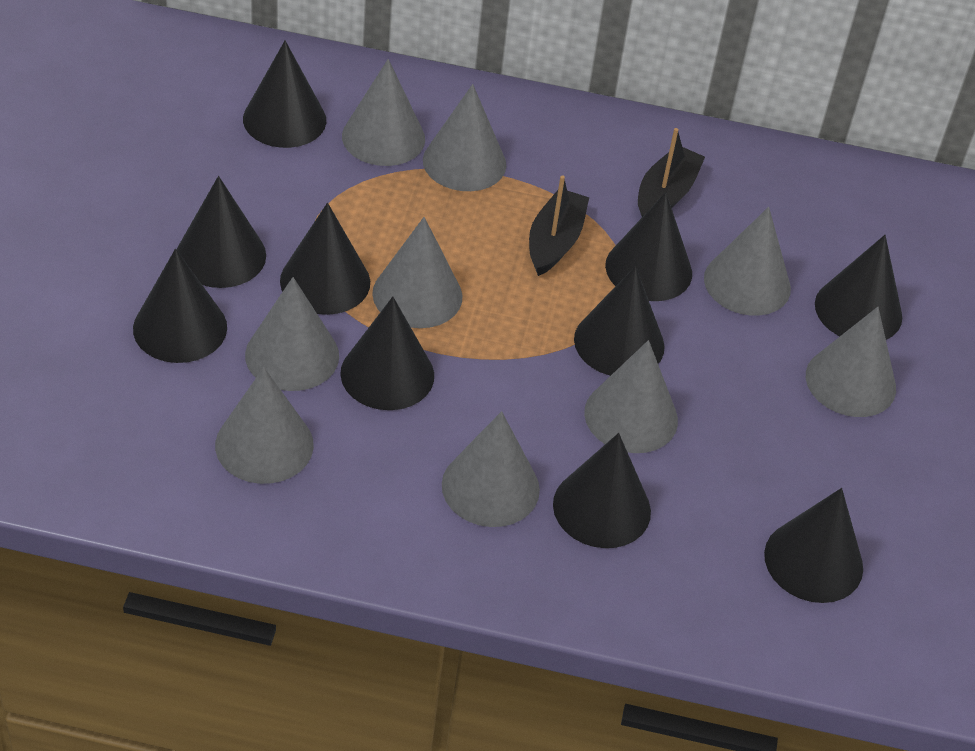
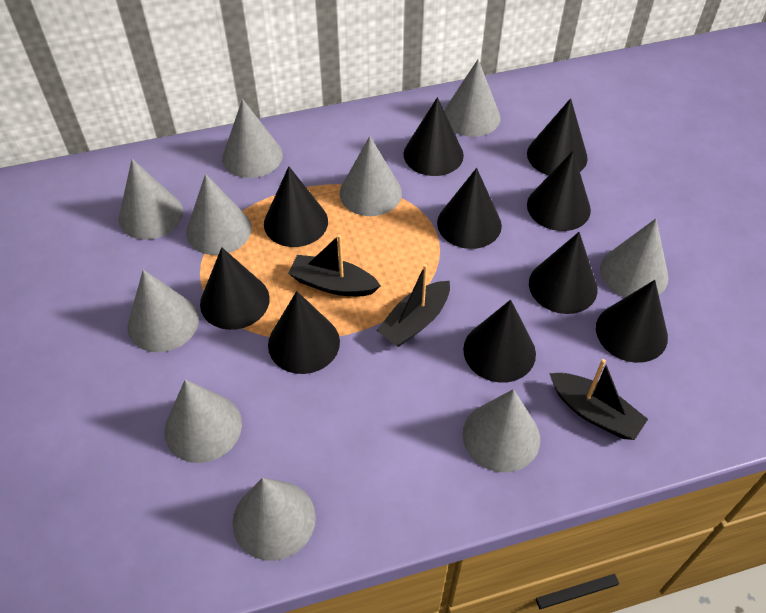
black boat: 2 -> 3
grey cone: 9 -> 10

